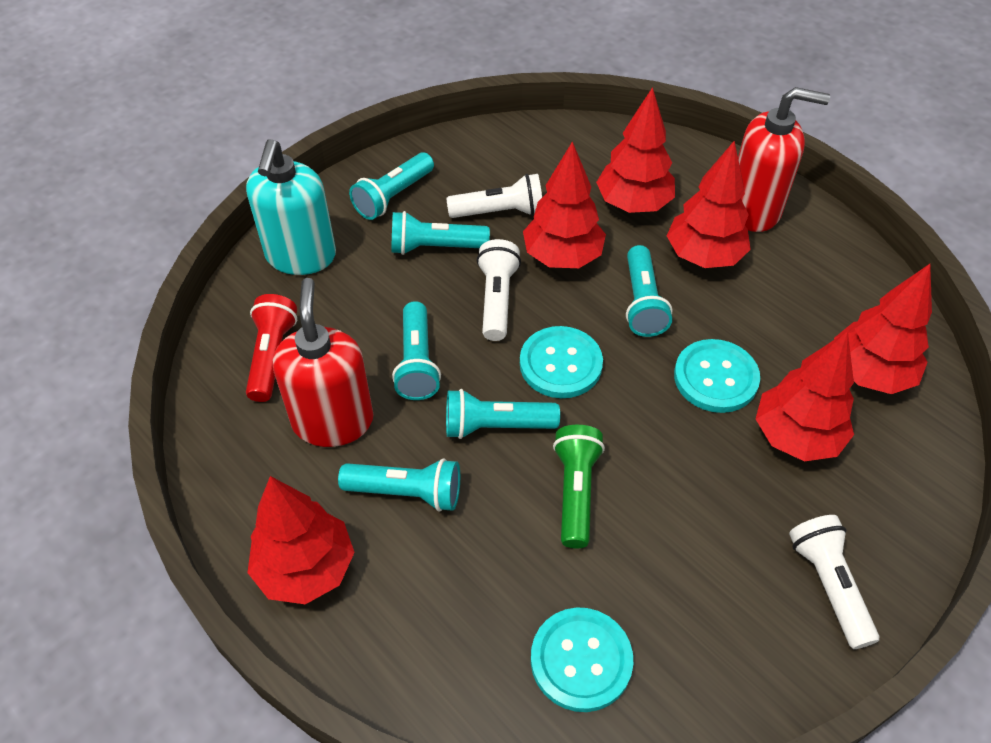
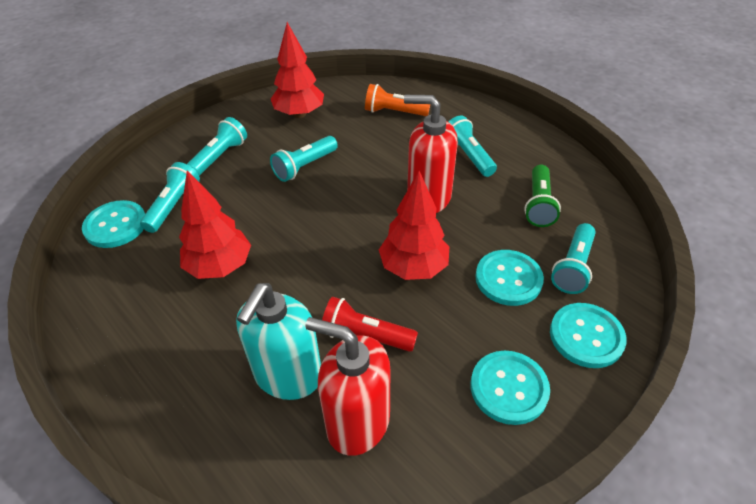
orange flashlight: 0 -> 1
red tree: 6 -> 3
turquoise button: 3 -> 4
turquoise flashlight: 6 -> 5
white flashlight: 3 -> 0

